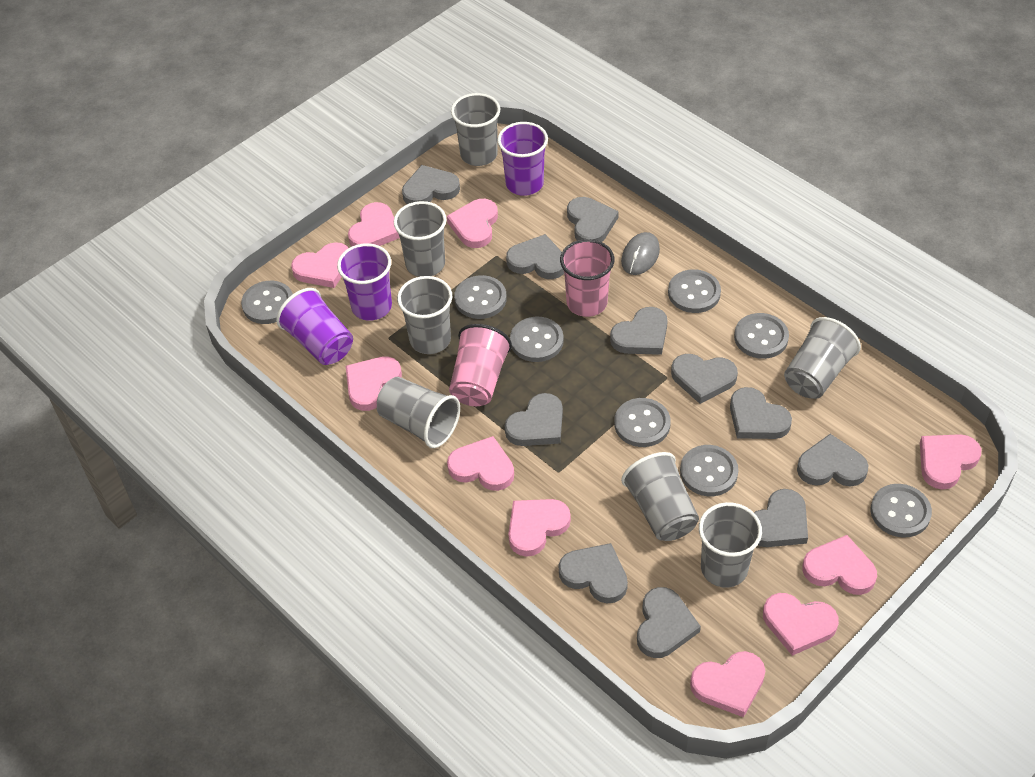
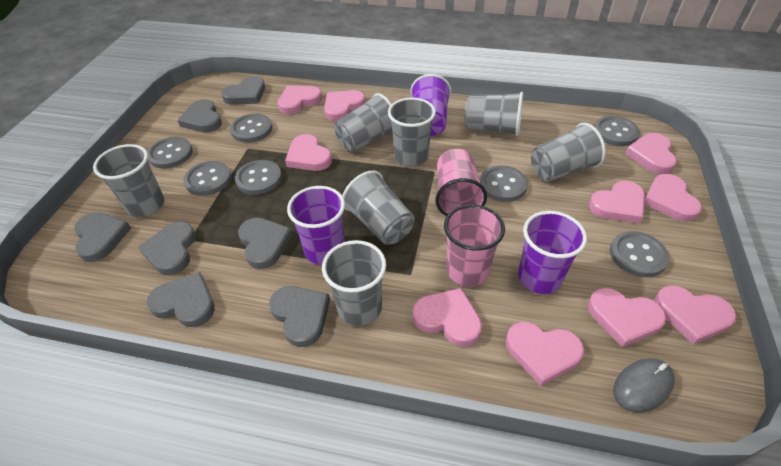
grey button: 8 -> 7
grey heart: 11 -> 7

